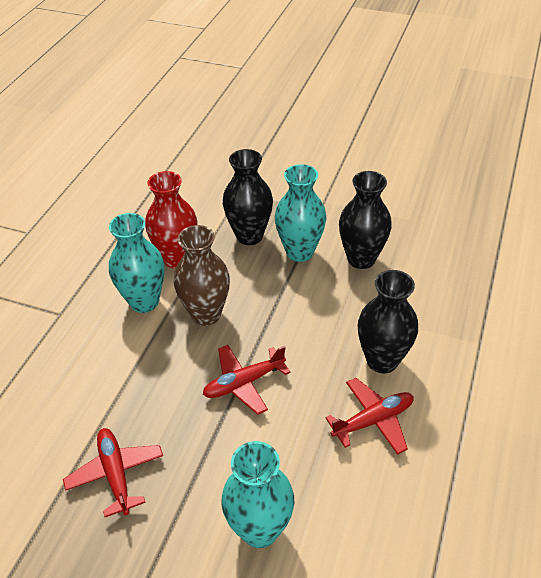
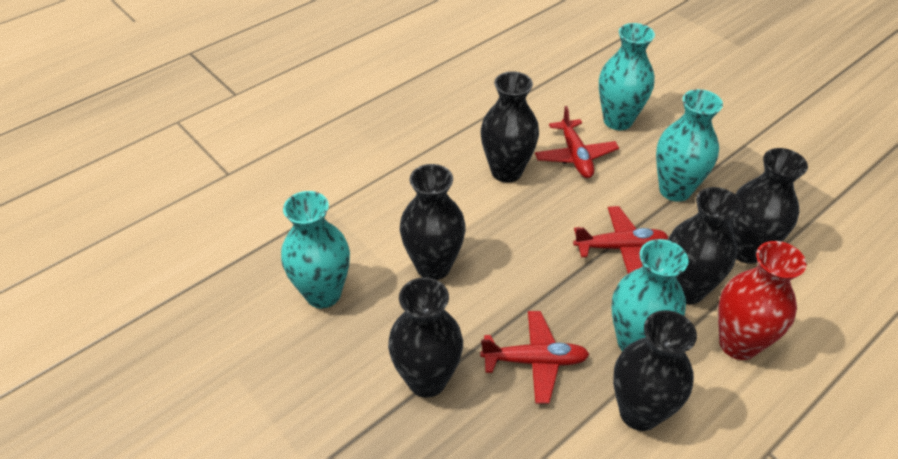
black vase: 3 -> 6
brown vase: 1 -> 0
turquoise vase: 3 -> 4

